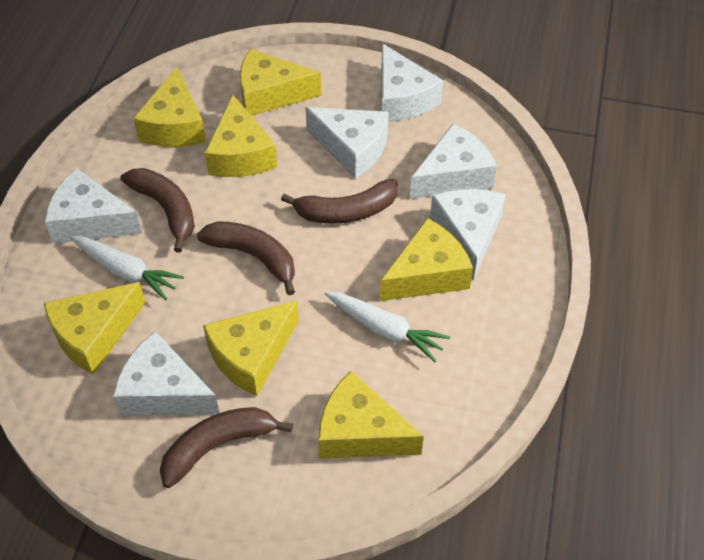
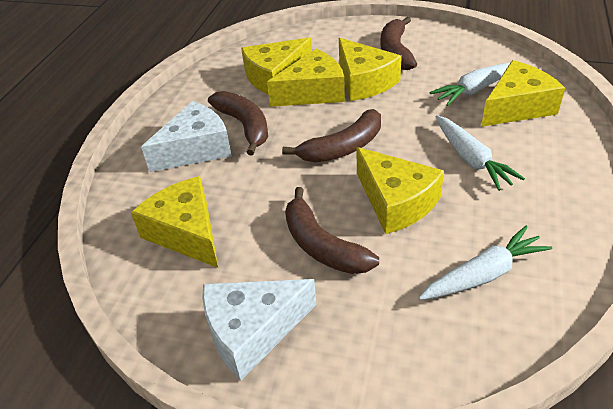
white carrot: 2 -> 3
white cheese: 6 -> 2
yellow cheese: 7 -> 6

